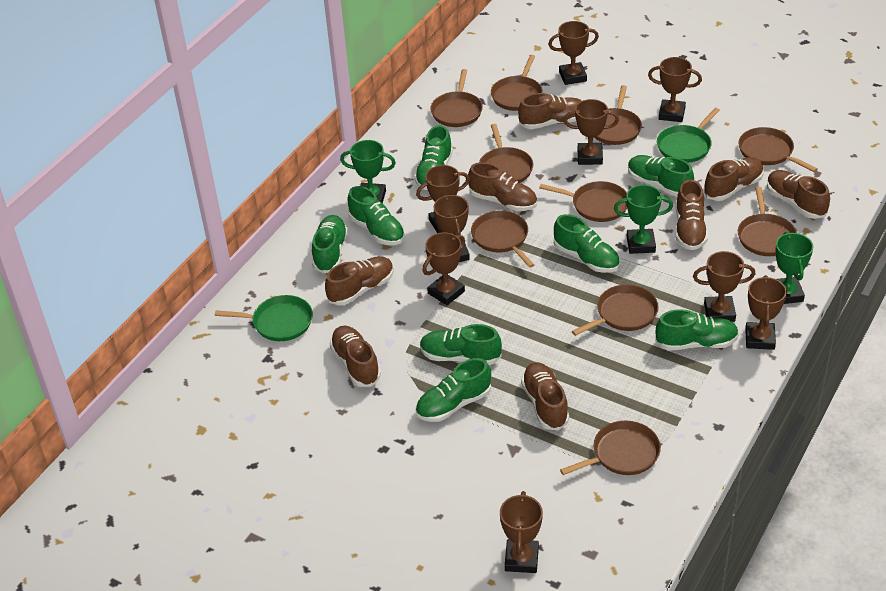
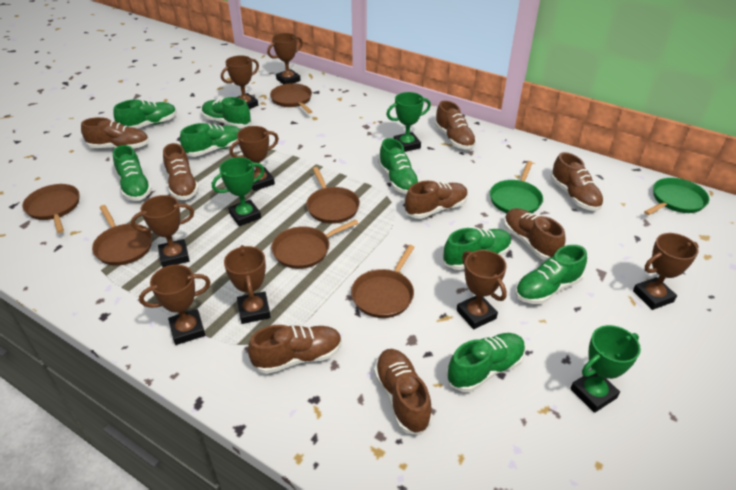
brown pan: 10 -> 6
brown trophy: 9 -> 8

